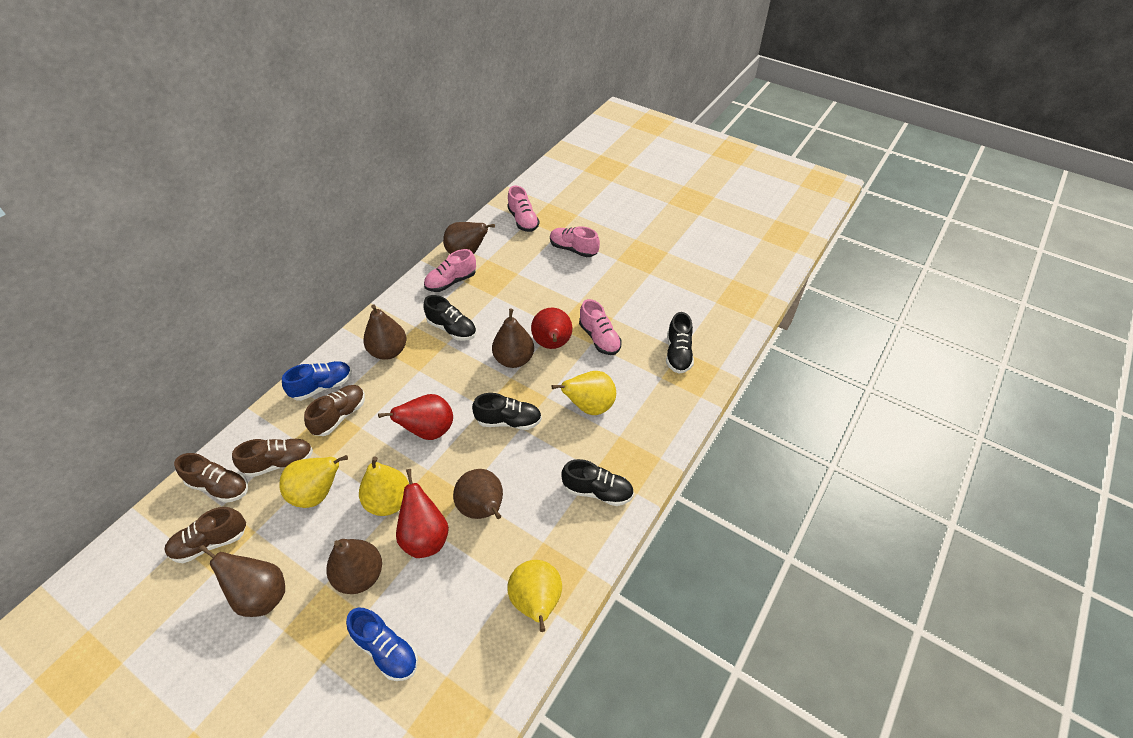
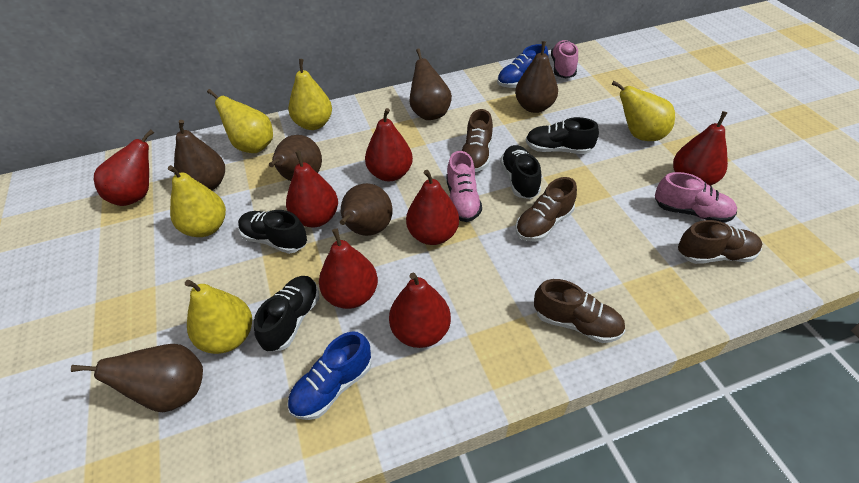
pink shoe: 4 -> 3
red pear: 3 -> 7
yellow pear: 4 -> 5

